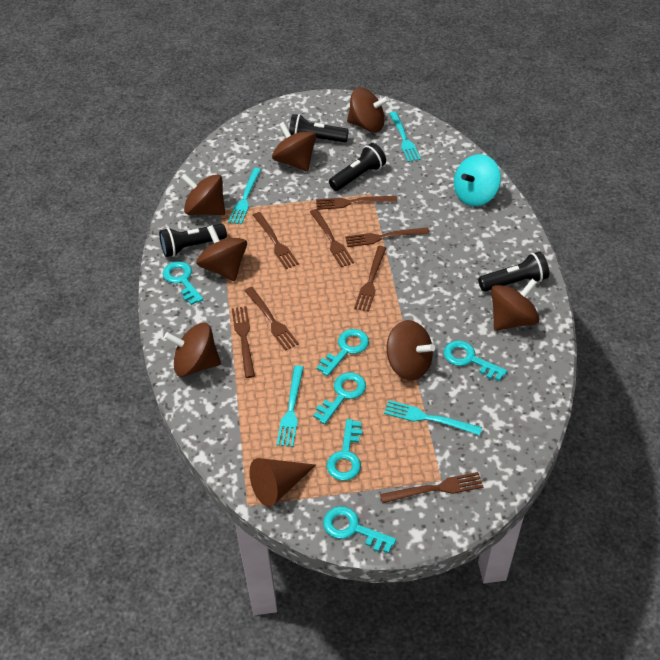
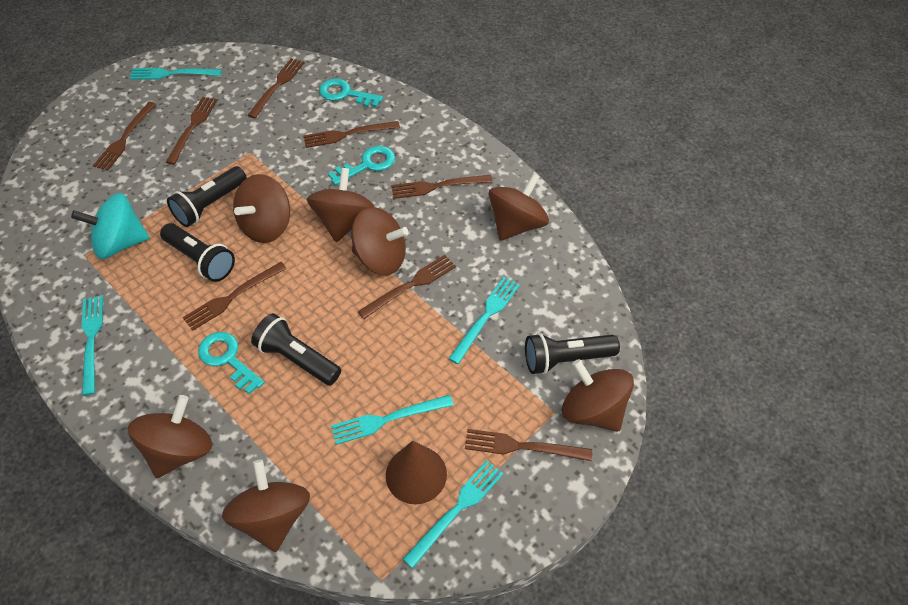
turquoise fork: 4 -> 5
turquoise key: 6 -> 3

